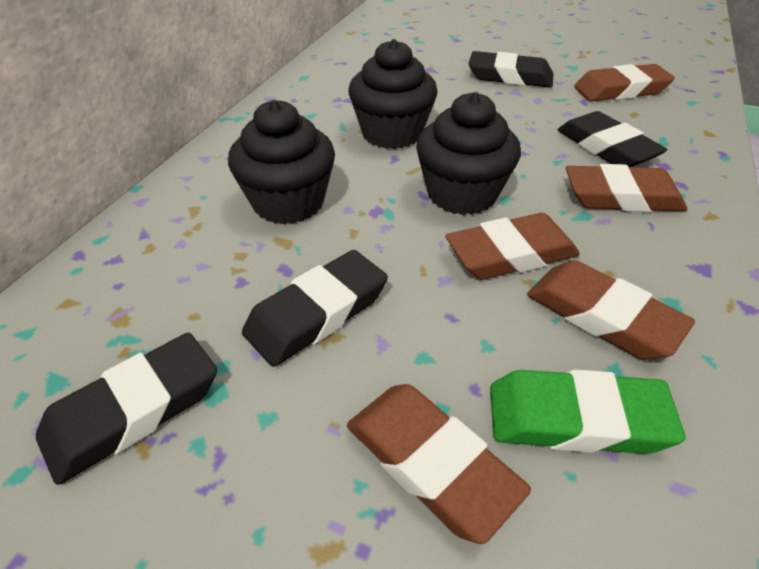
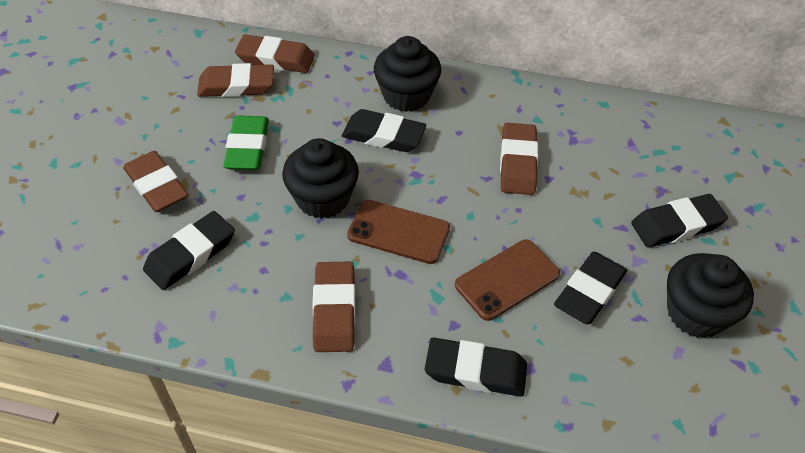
black eraser: 4 -> 5
brown phone: 0 -> 2

